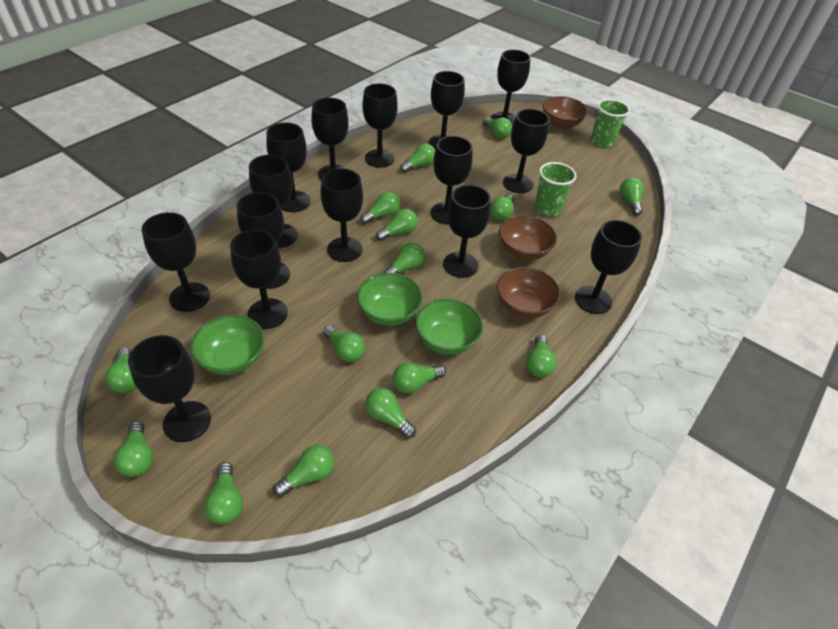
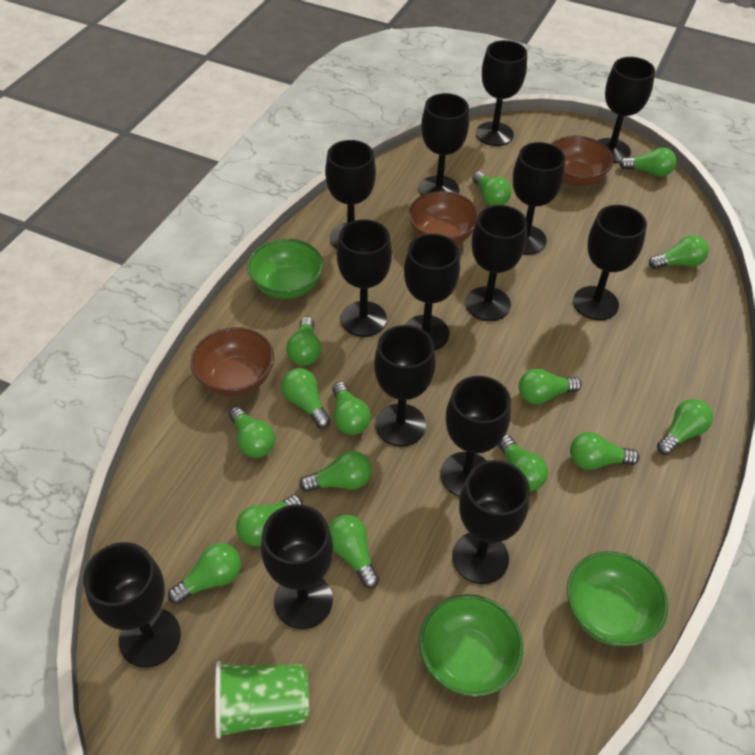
black goblet: 15 -> 14
green cup: 2 -> 1

